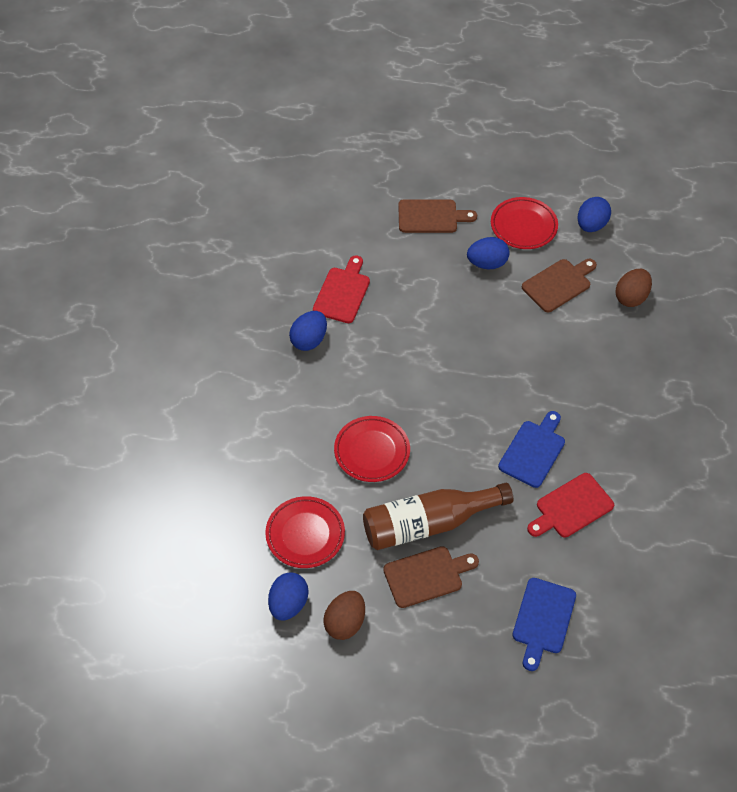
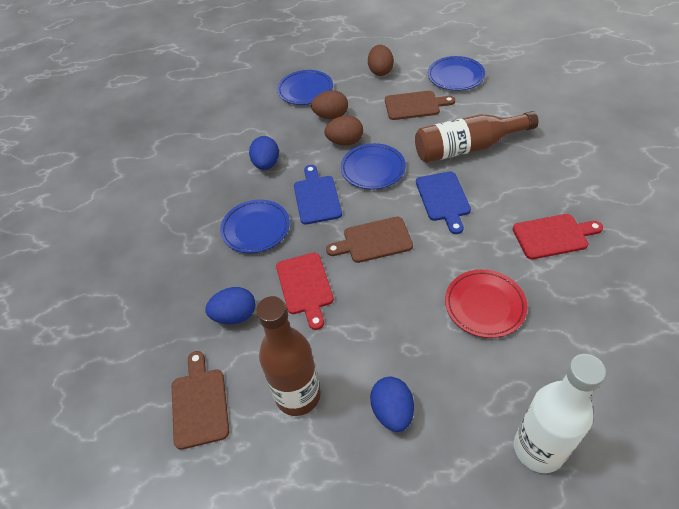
blue egg: 4 -> 3
blue plate: 0 -> 4
brown bottle: 1 -> 2
brown egg: 2 -> 3
red plate: 3 -> 1
white bottle: 0 -> 1

